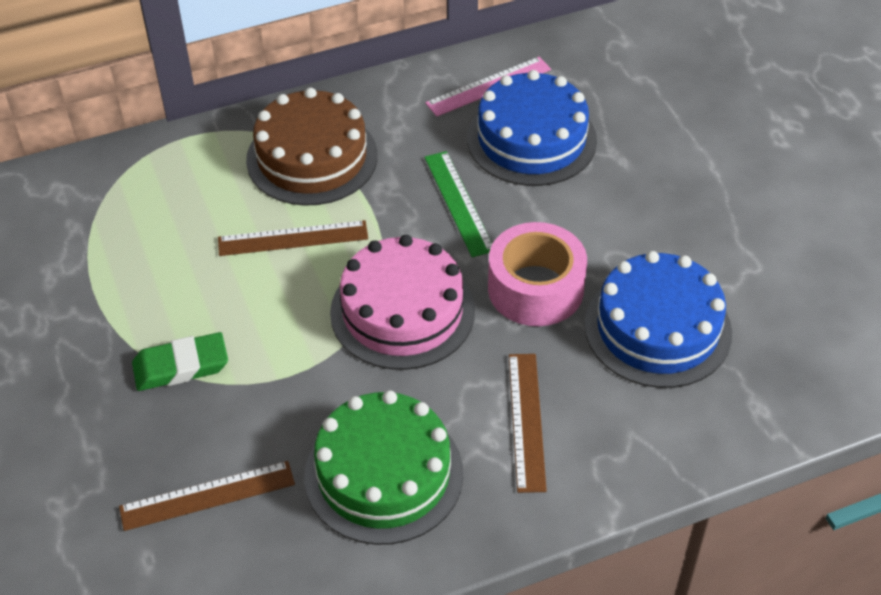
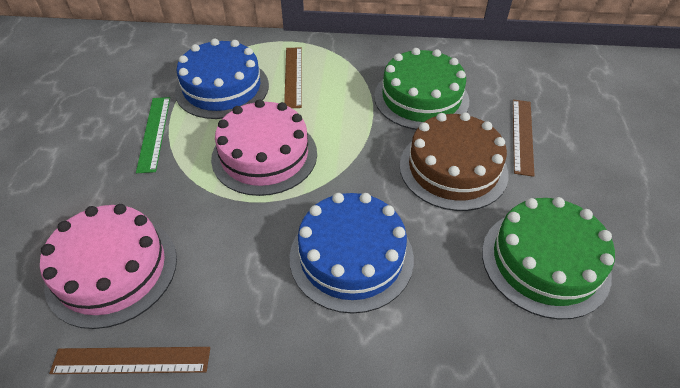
green cake: 1 -> 2
green eraser: 1 -> 0
pink cake: 1 -> 2
pink ruler: 1 -> 0
pink tape: 1 -> 0

